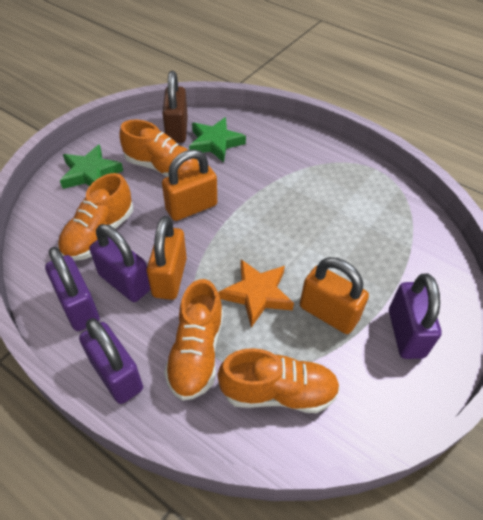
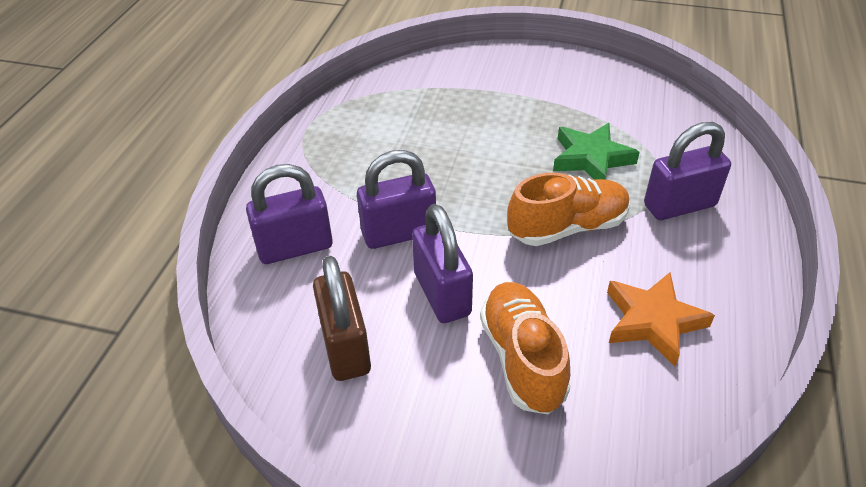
green star: 2 -> 1
orange padlock: 3 -> 0
orange shoe: 4 -> 2

